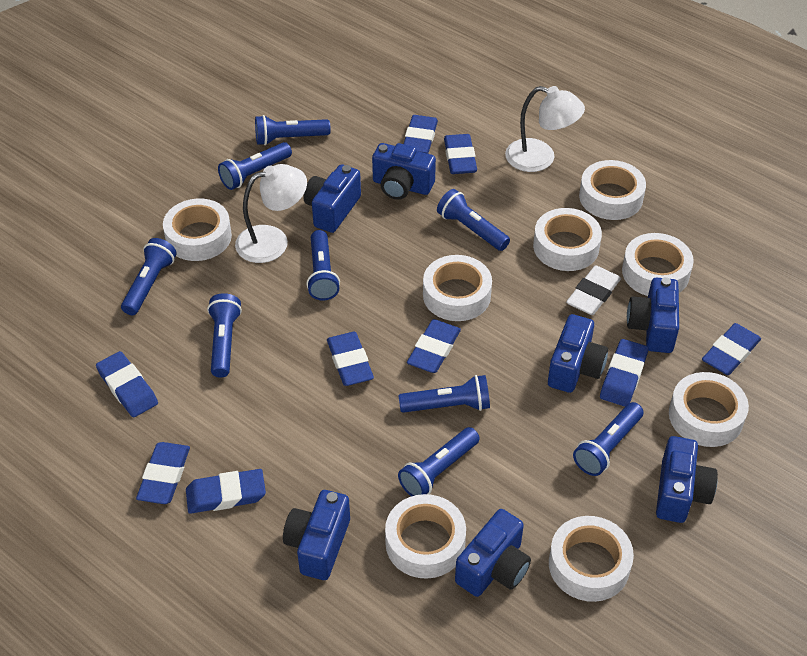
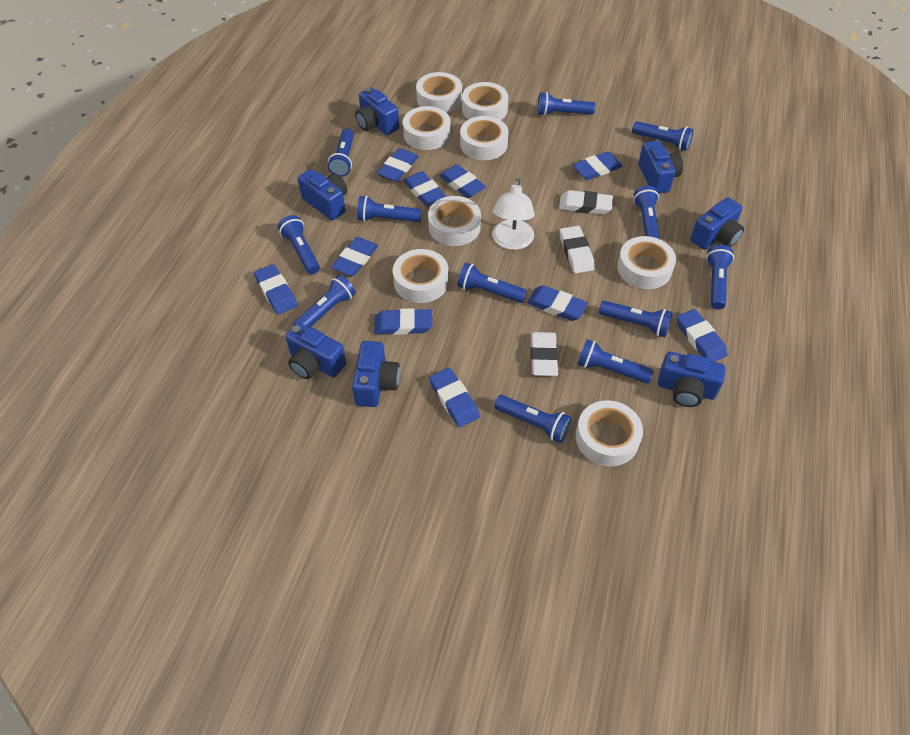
blue eraser: 9 -> 10
blue flashlight: 9 -> 12
white eraser: 1 -> 3
white lamp: 2 -> 1

